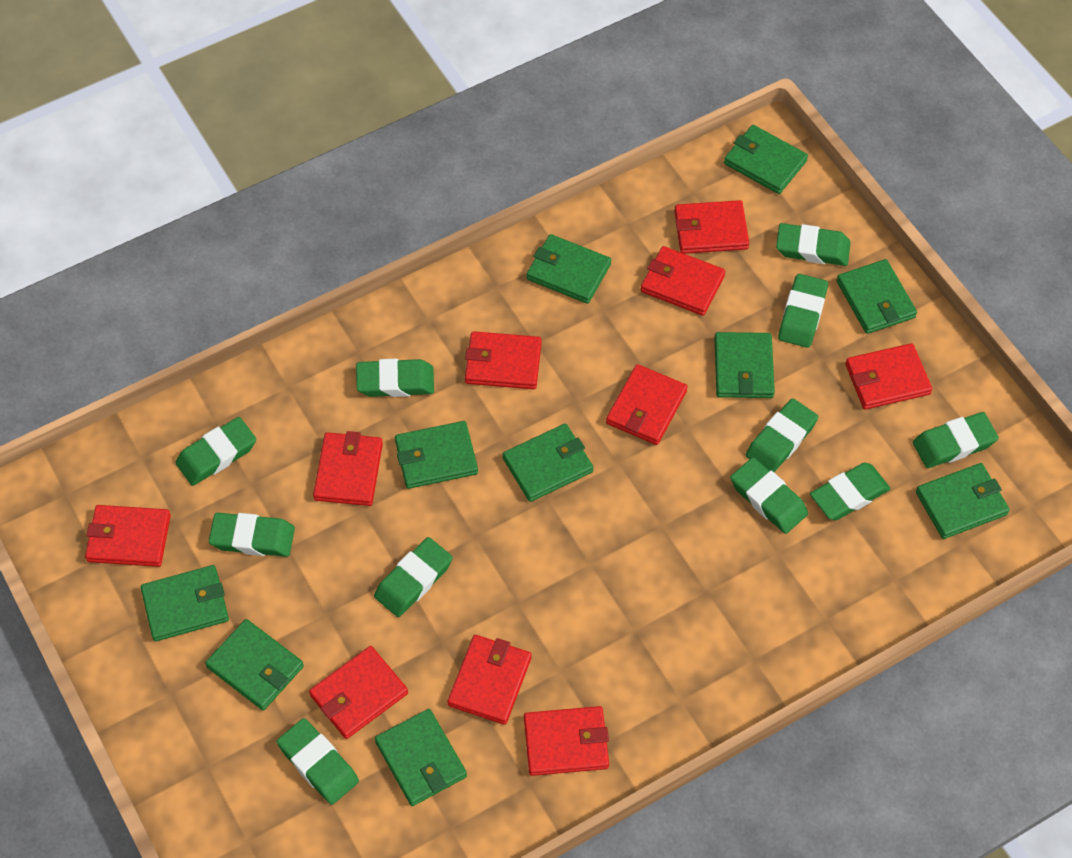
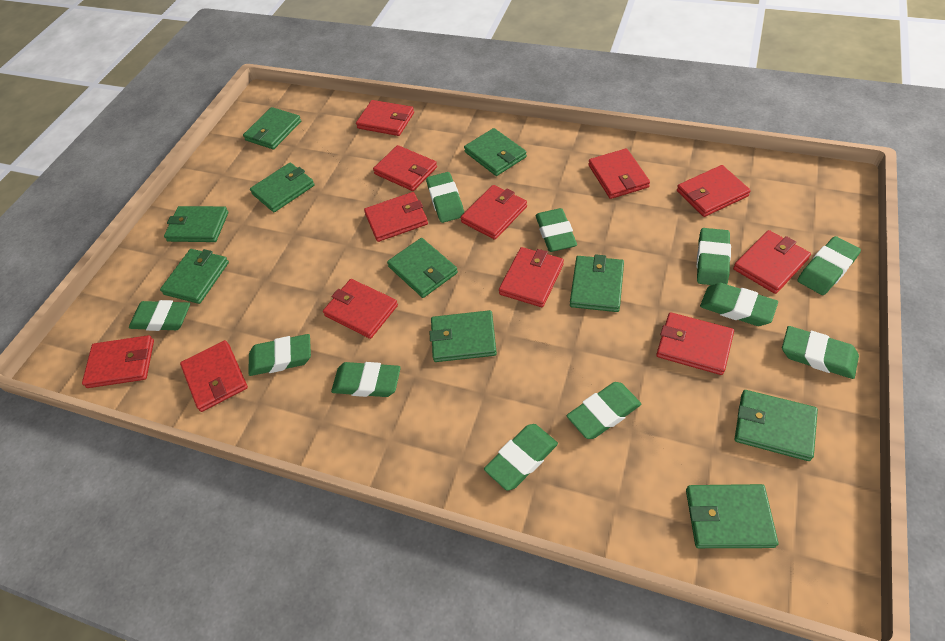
red wallet: 10 -> 12

